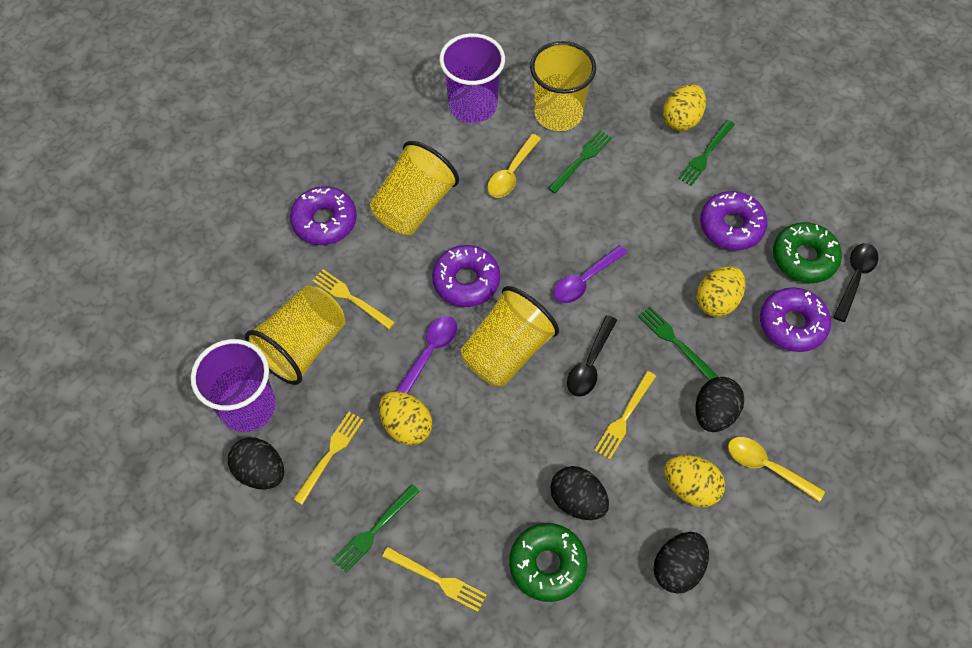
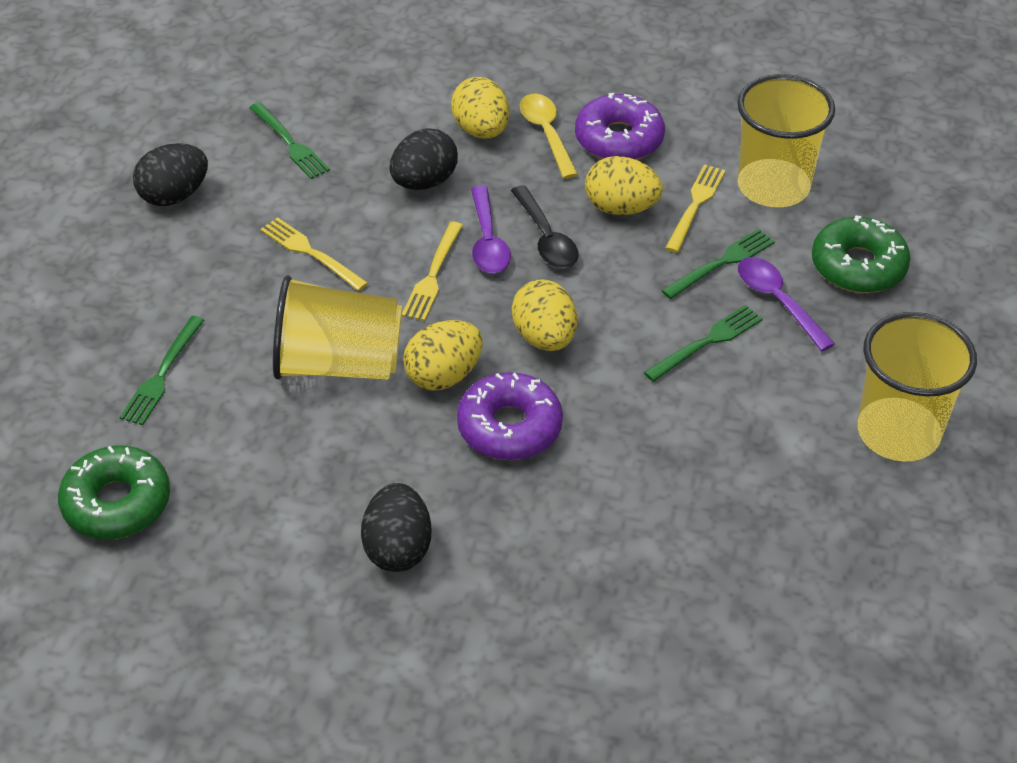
black egg: 4 -> 3
black spoon: 2 -> 1
purple cup: 2 -> 0
purple donut: 4 -> 2
yellow cup: 4 -> 3
yellow fork: 4 -> 3
yellow spoon: 2 -> 1

